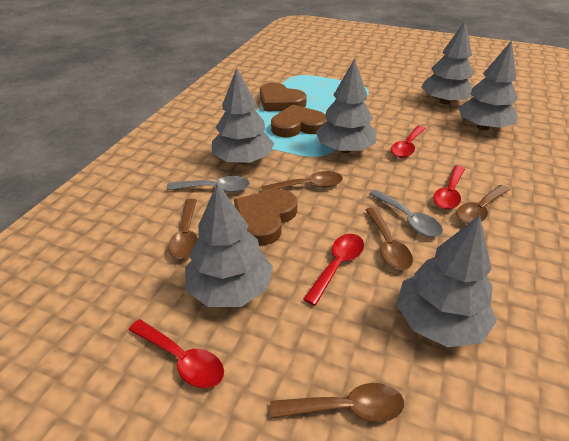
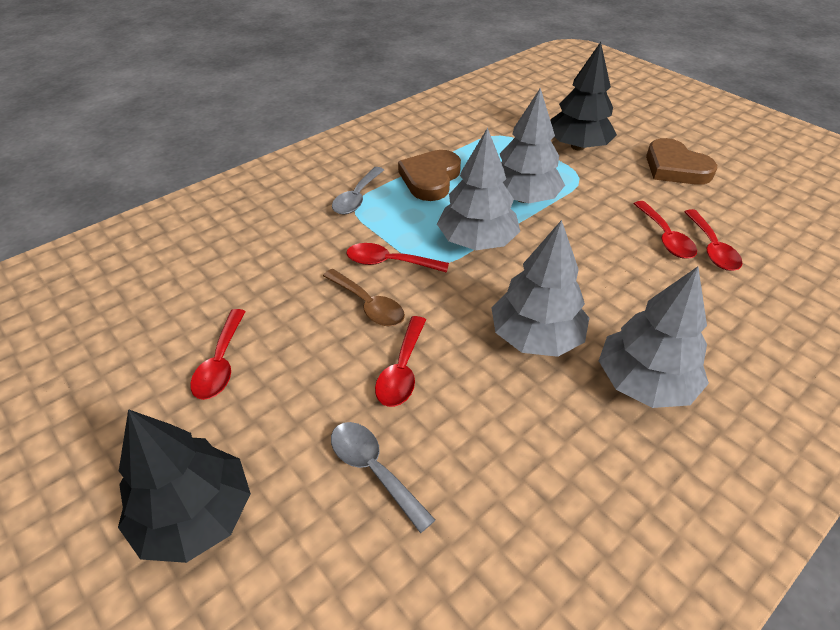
black tree: 0 -> 2
brown heart: 3 -> 2
brown spoon: 5 -> 1
grey tree: 6 -> 4
red spoon: 4 -> 5

